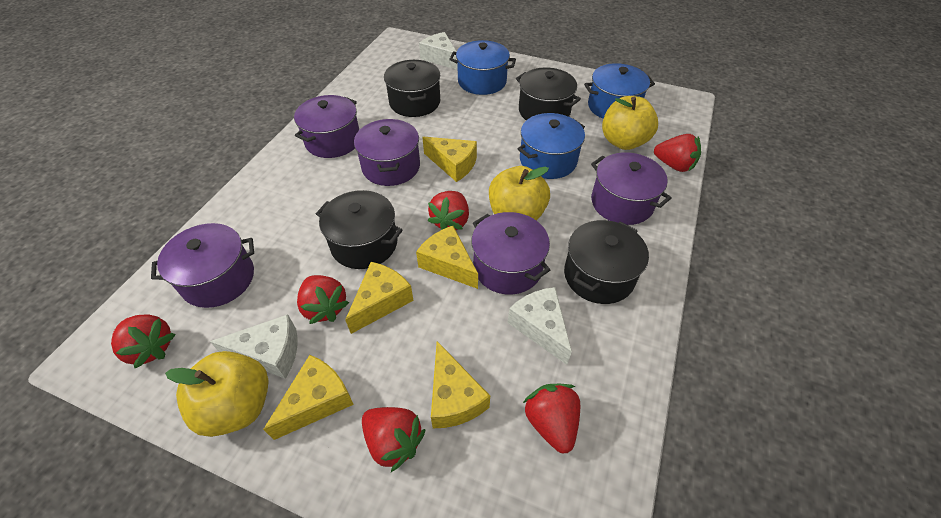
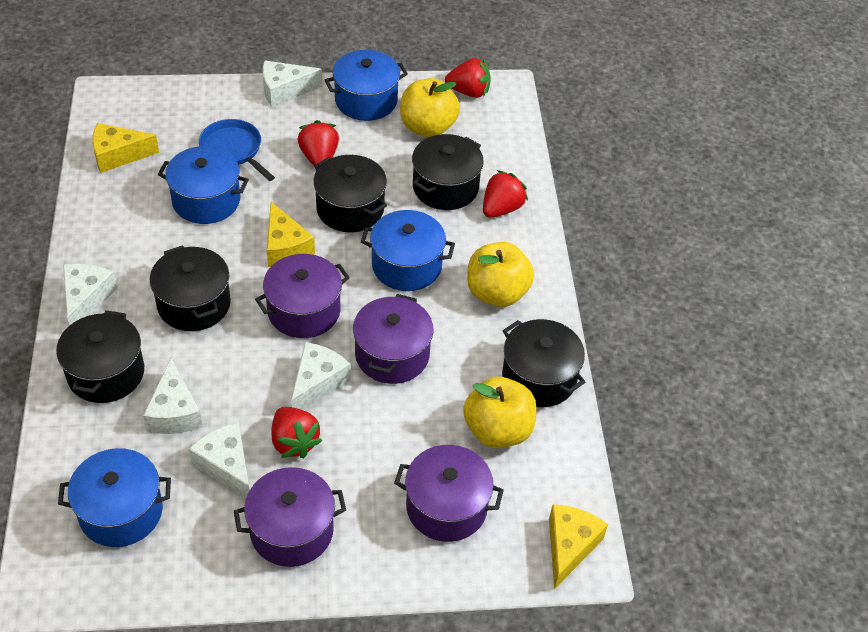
black pot: 4 -> 5
blue pan: 0 -> 1
blue pot: 3 -> 4
purple pot: 5 -> 4
red strawberry: 6 -> 4
white cheese: 3 -> 5
yellow cheese: 5 -> 3

